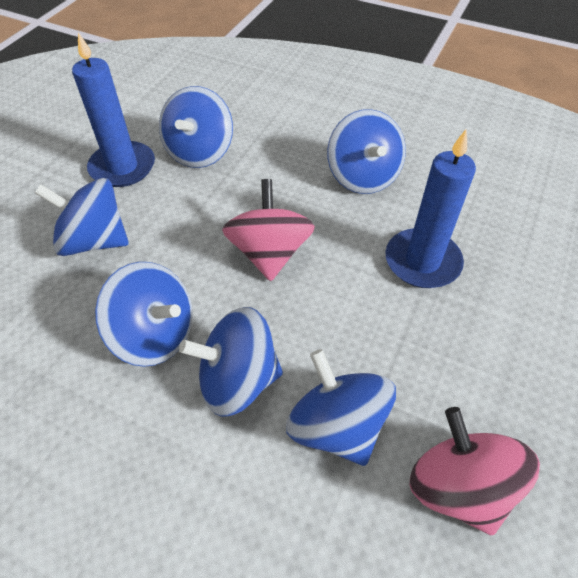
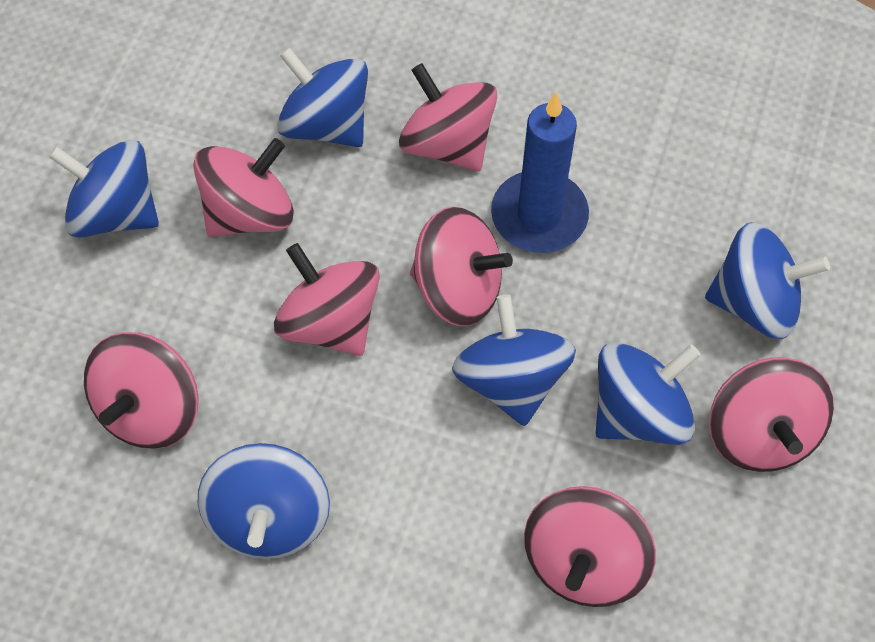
blue candle: 2 -> 1
pink spinning top: 2 -> 7

